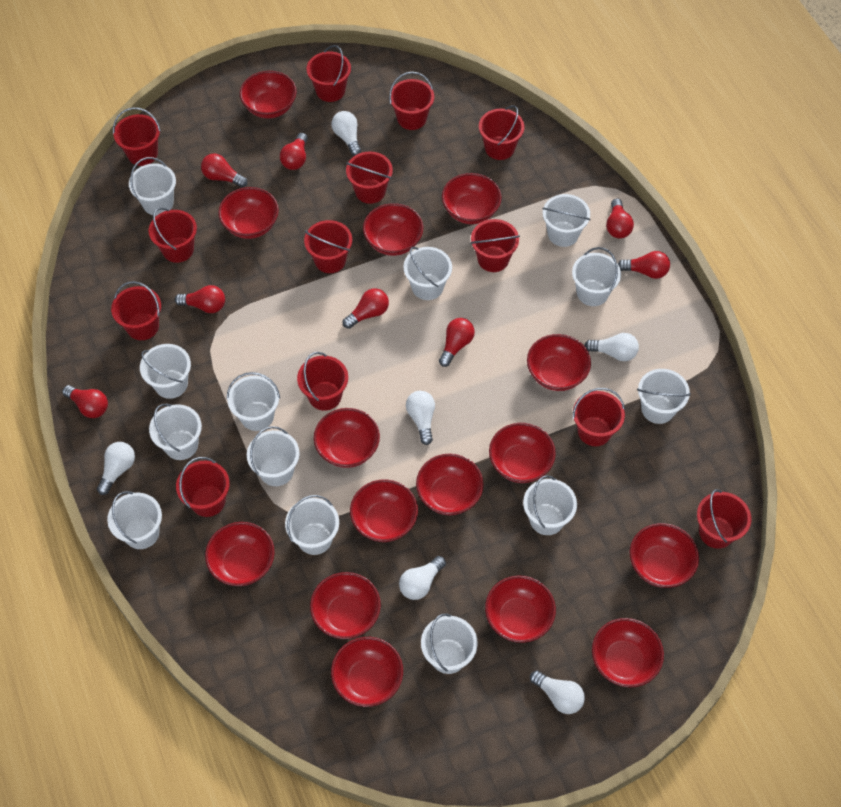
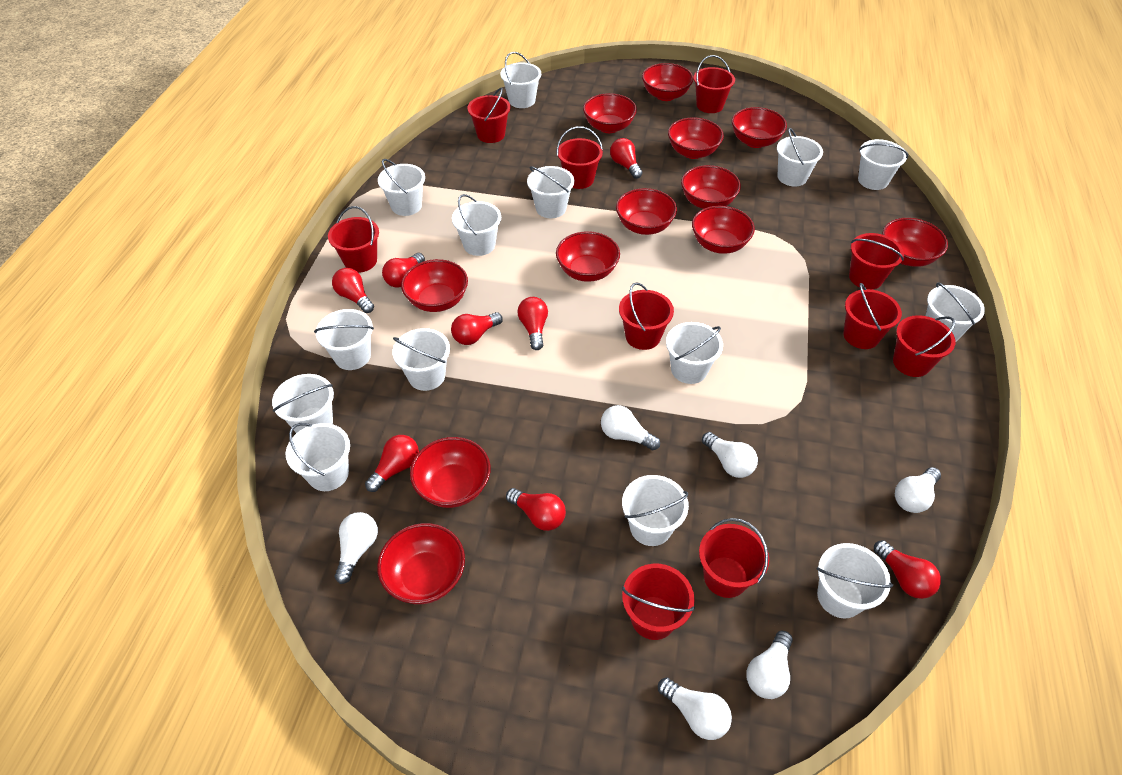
red bowl: 15 -> 12
red bucket: 13 -> 10
white bucket: 13 -> 14

